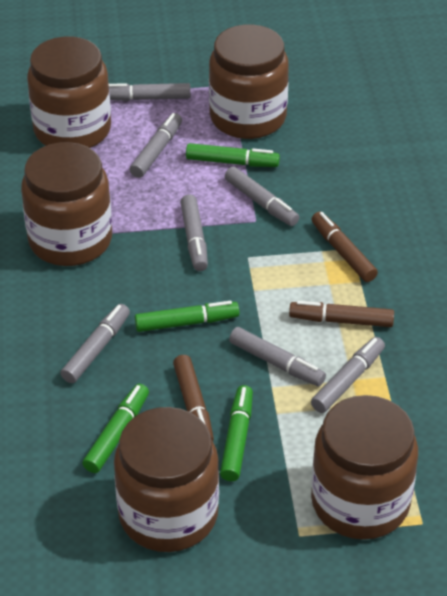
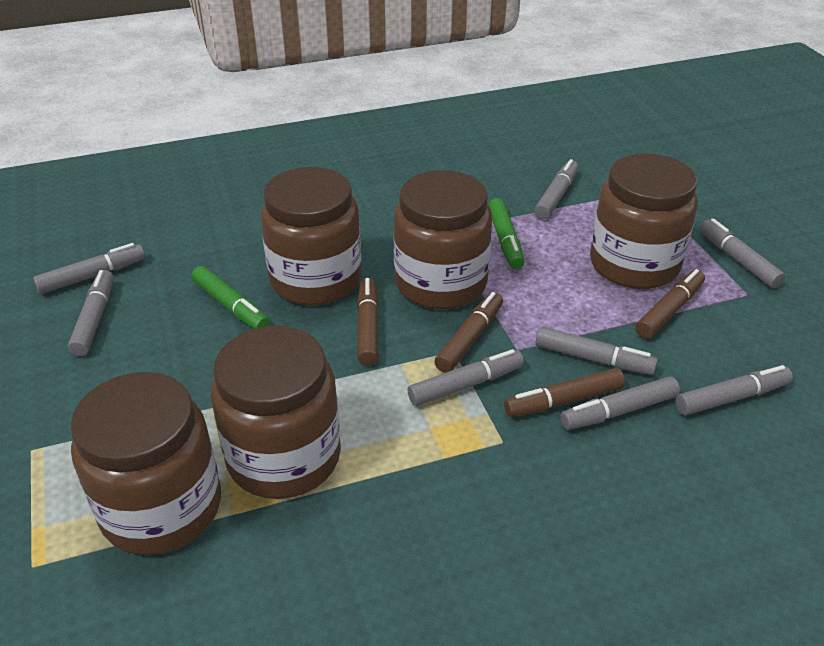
brown marker: 3 -> 4
green marker: 4 -> 2
grey marker: 7 -> 8

